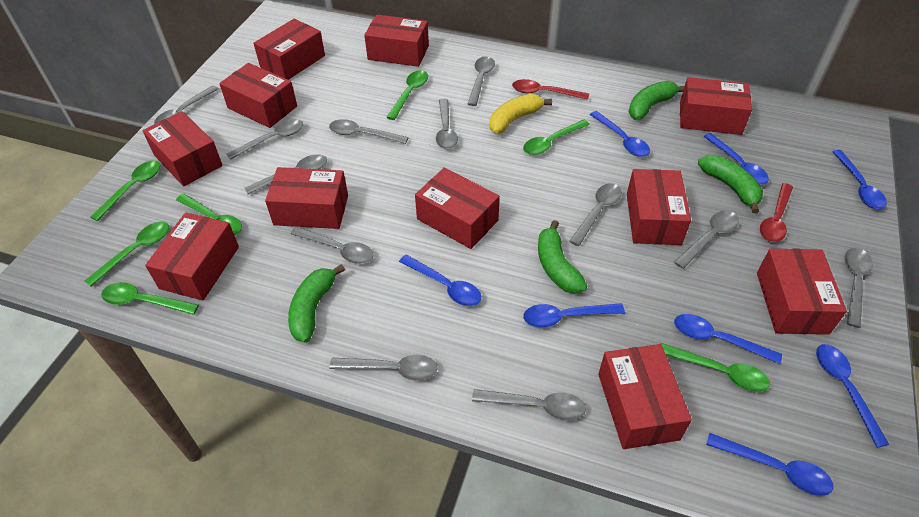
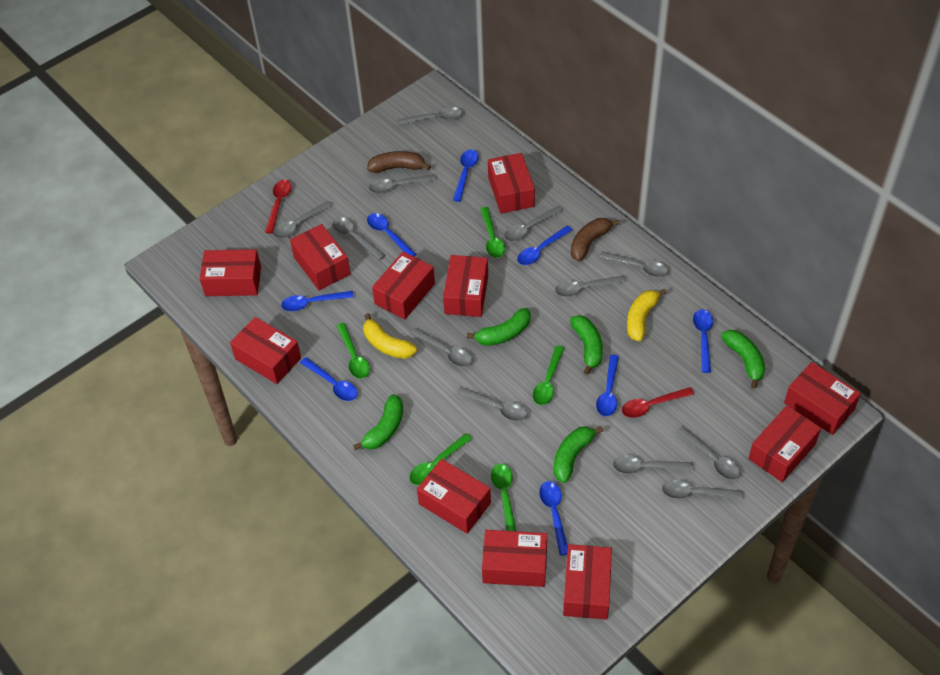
brown banana: 0 -> 2
green banana: 4 -> 5
green spoon: 7 -> 5
yellow banana: 1 -> 2

